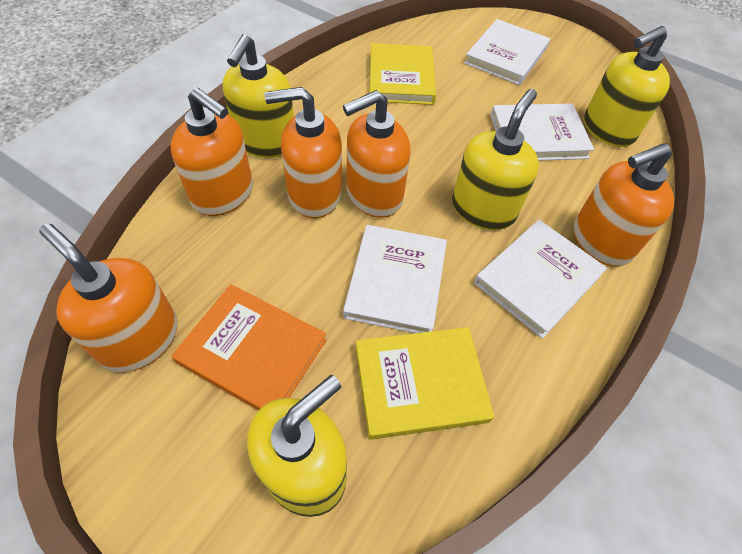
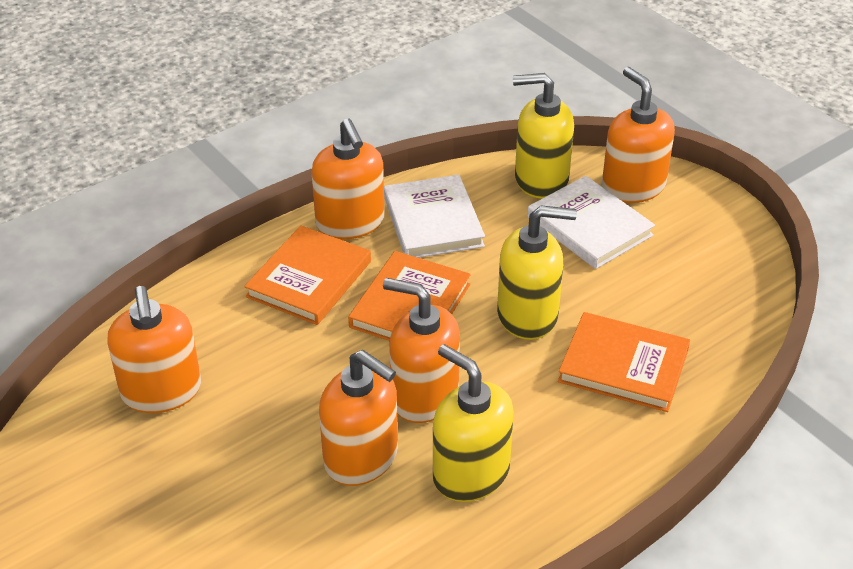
orange book: 1 -> 3
white book: 4 -> 2
yellow book: 2 -> 0
yellow soap dispenser: 4 -> 3

